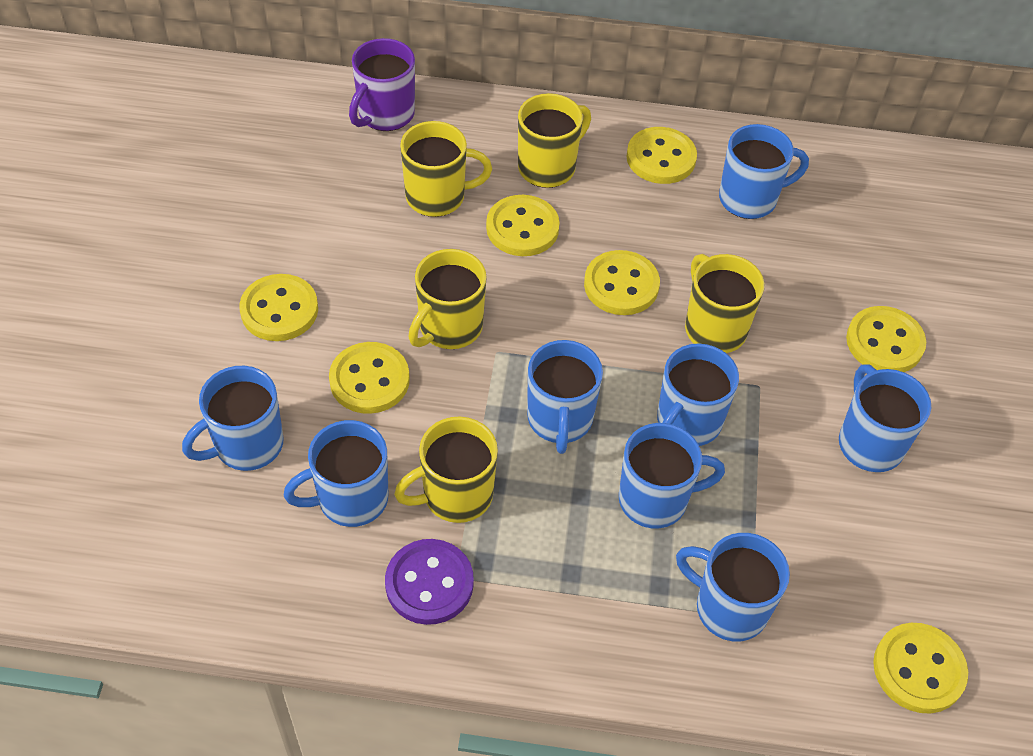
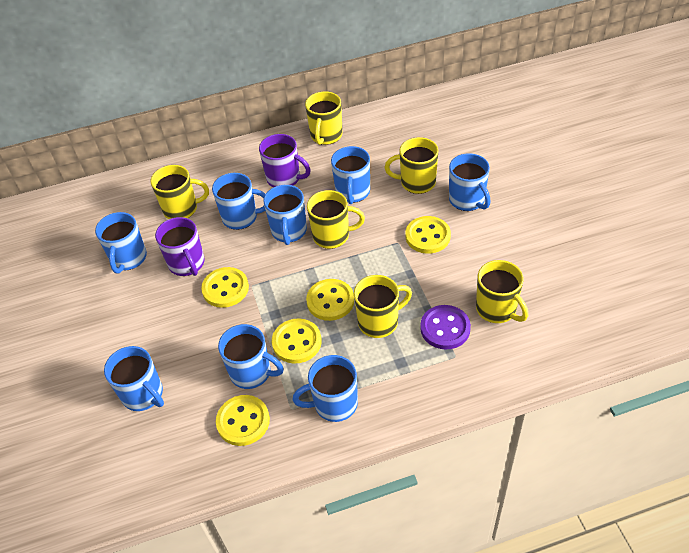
purple mug: 1 -> 2
yellow button: 7 -> 5
yellow mug: 5 -> 6

